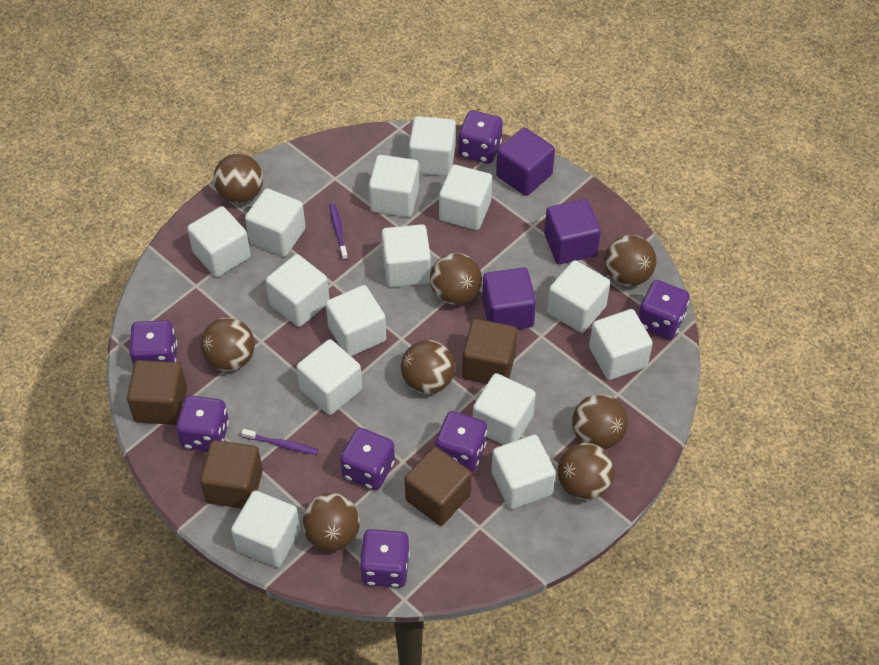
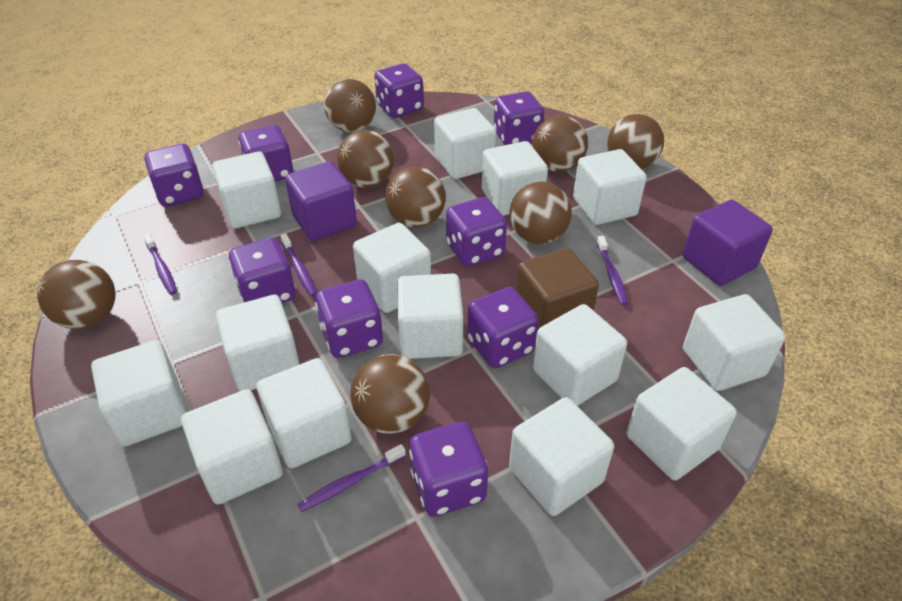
brown cube: 4 -> 1
purple cube: 3 -> 2
purple dice: 7 -> 9
purple toothbrush: 2 -> 4

